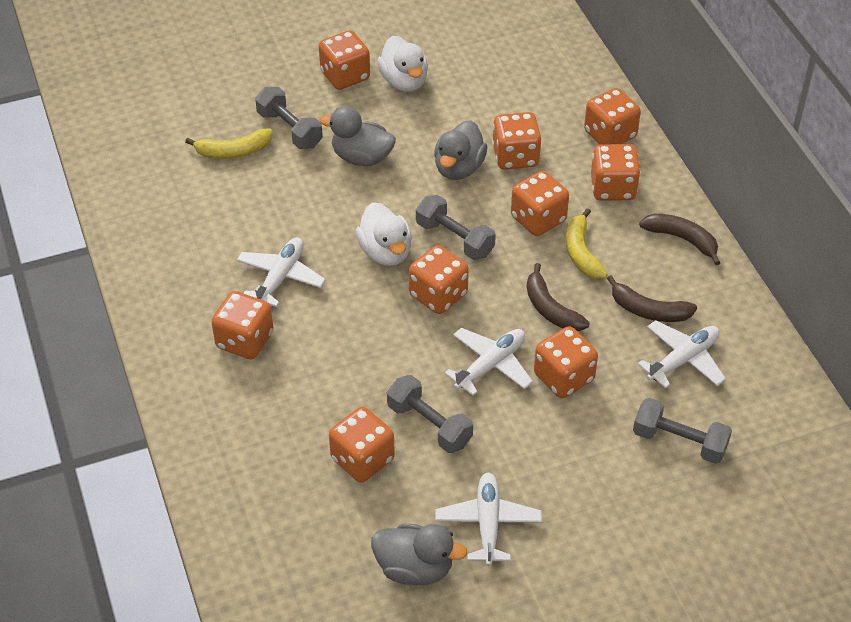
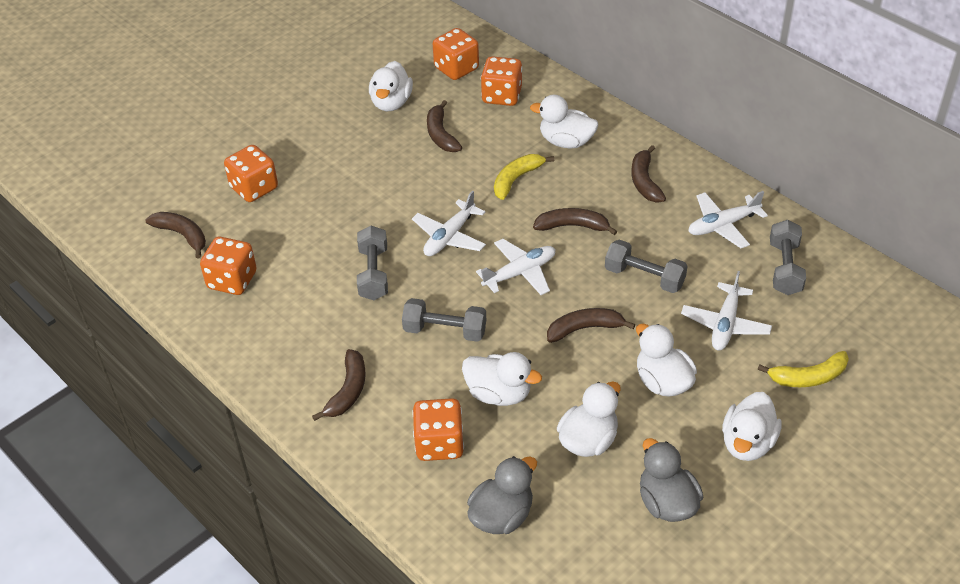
brown banana: 3 -> 6
grey duck: 3 -> 2
orange dice: 9 -> 5
white duck: 2 -> 6

